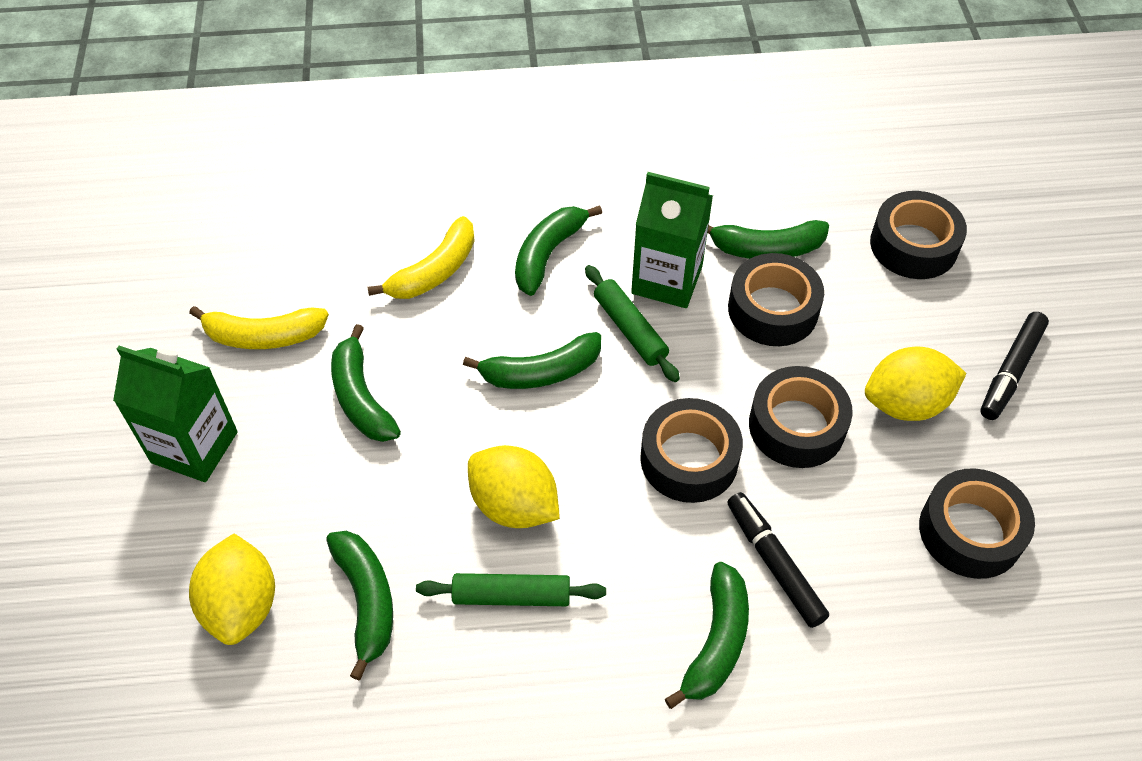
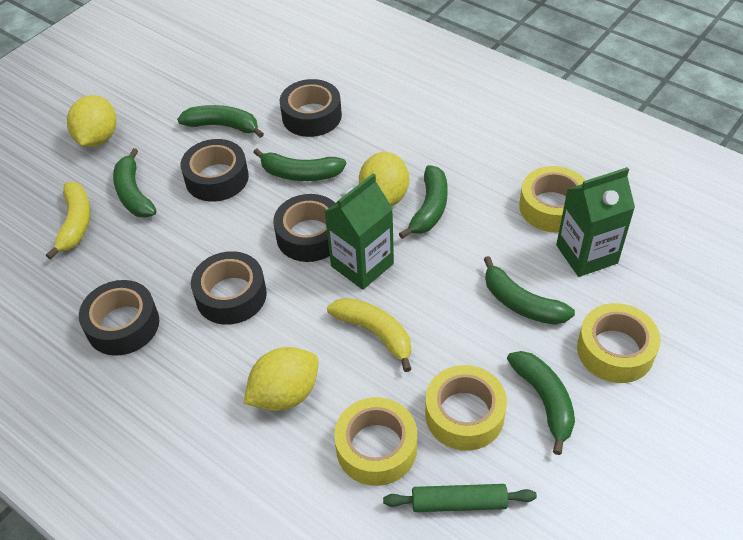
black marker: 2 -> 0
green rolling pin: 2 -> 1
yellow tape: 0 -> 4

